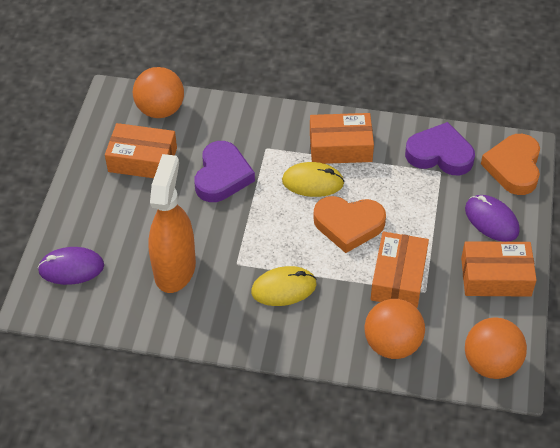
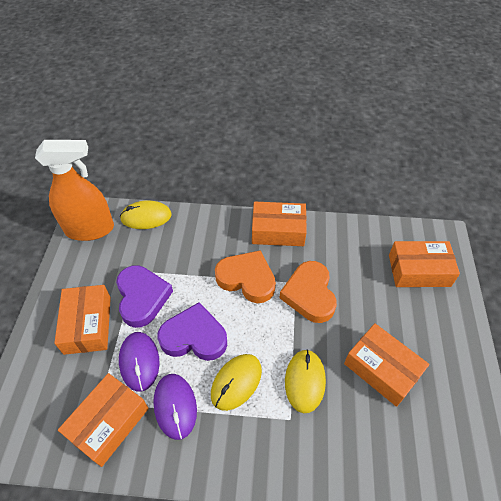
orange ball: 3 -> 0
orange box: 4 -> 5
yellow mouse: 2 -> 3

